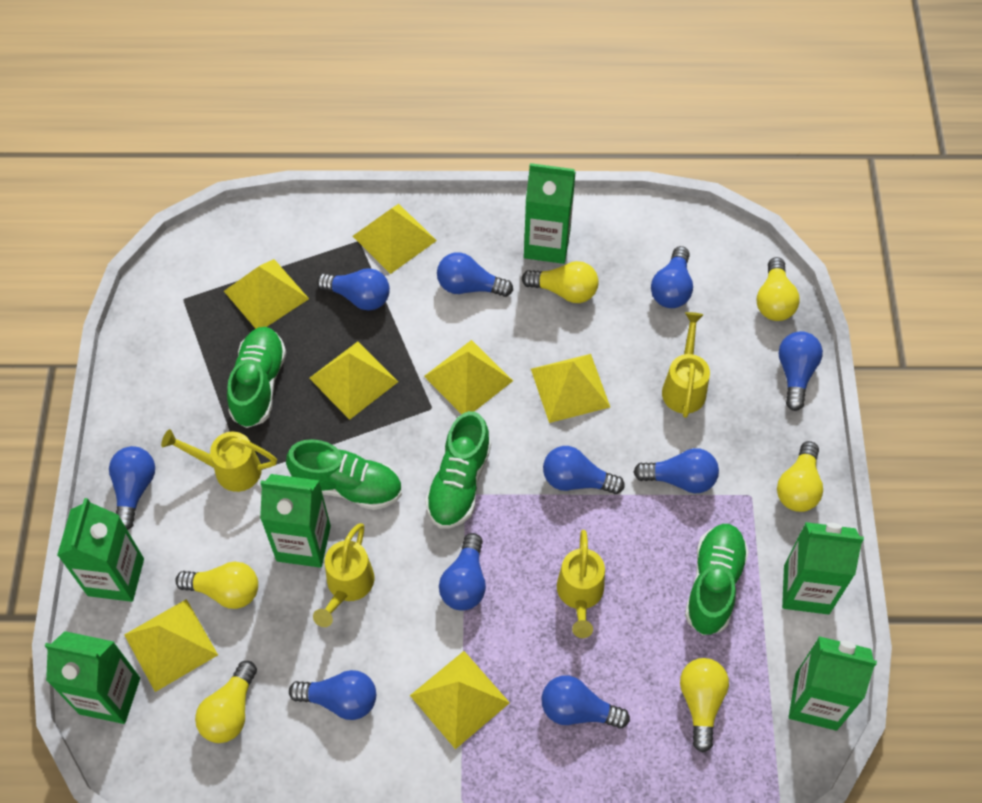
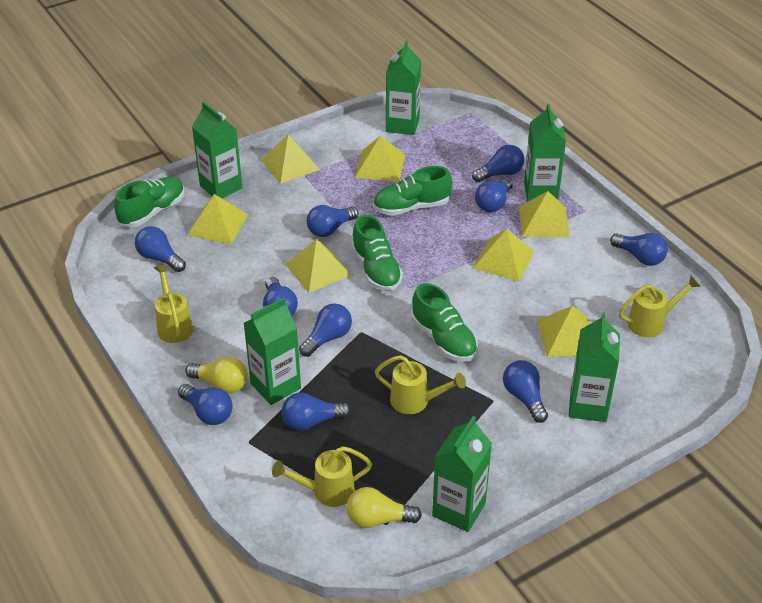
yellow light bulb: 6 -> 2

